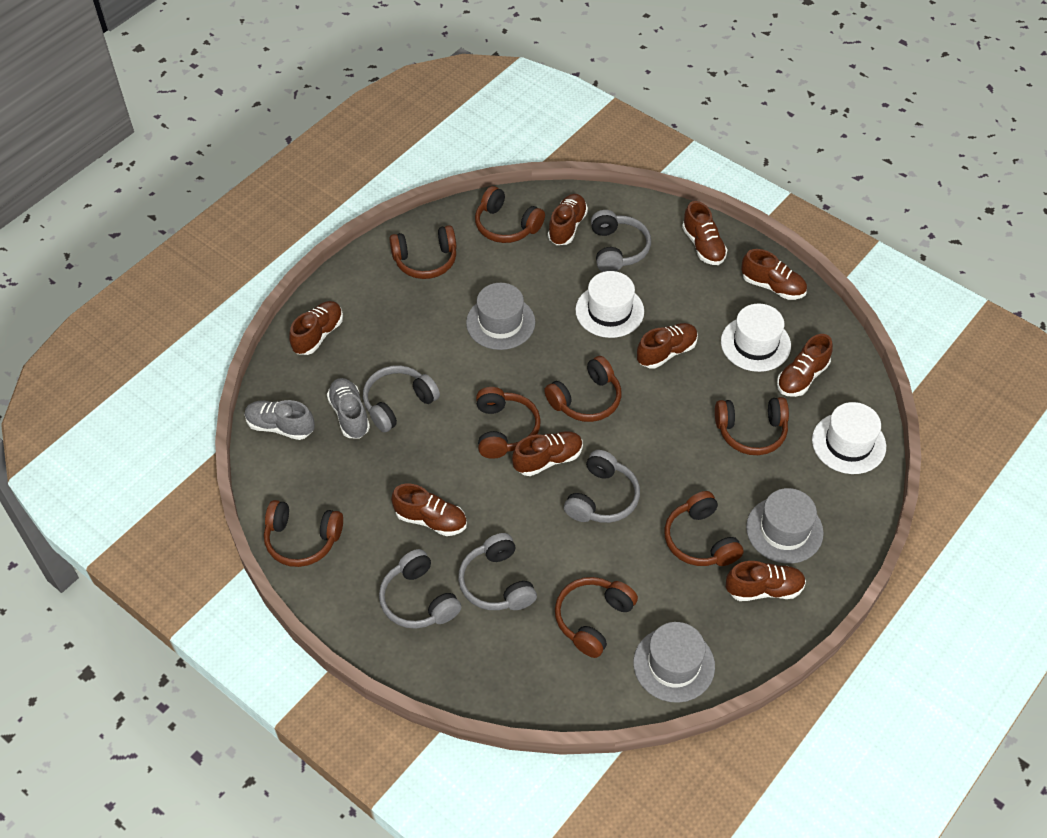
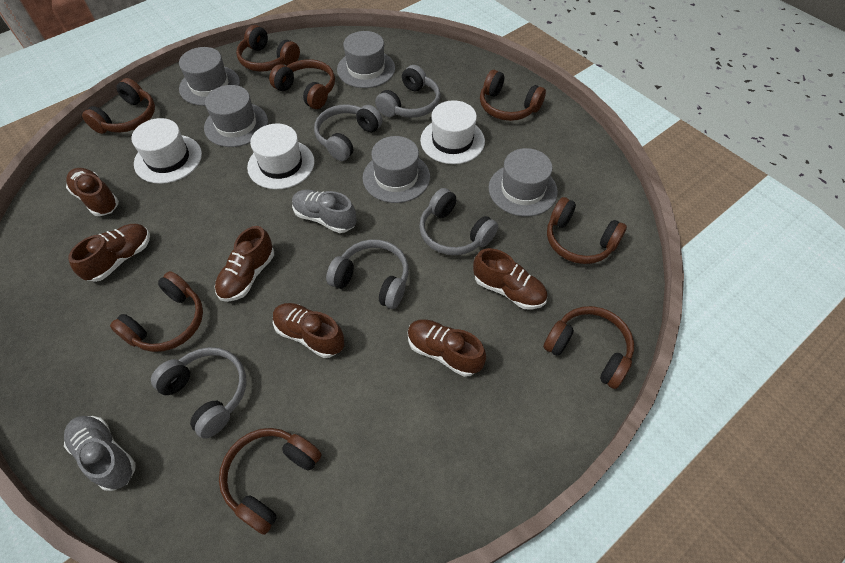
brown shoe: 9 -> 6
grey hat: 3 -> 5

